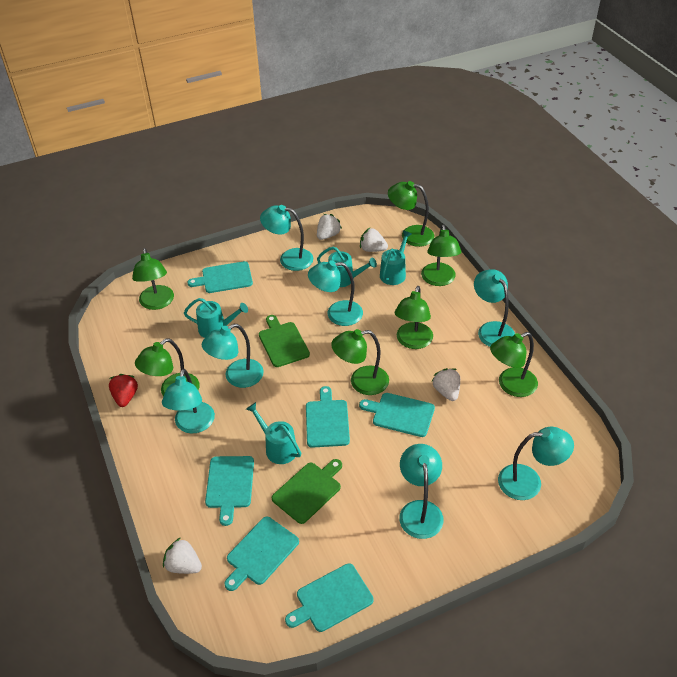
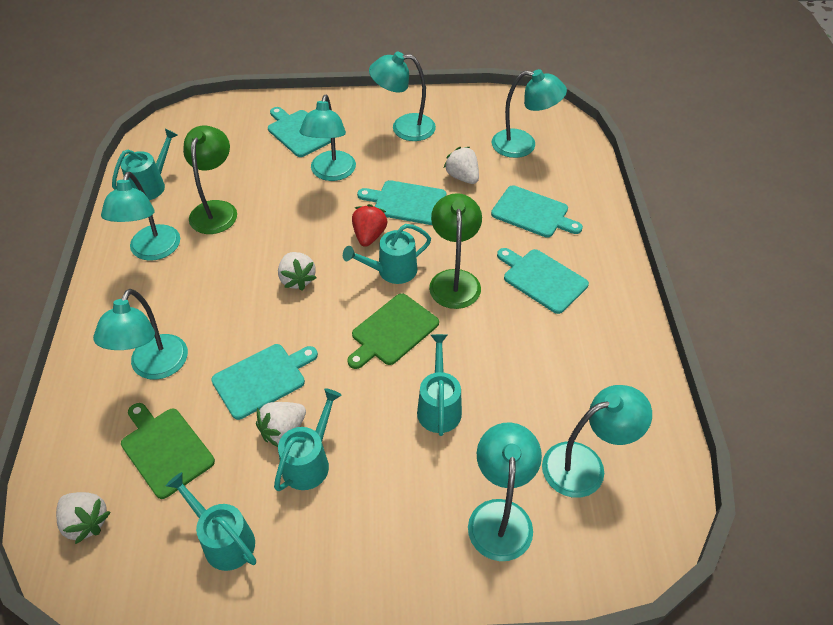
green lamp: 7 -> 2
turquoise cutting board: 6 -> 5
turquoise watering can: 4 -> 5

